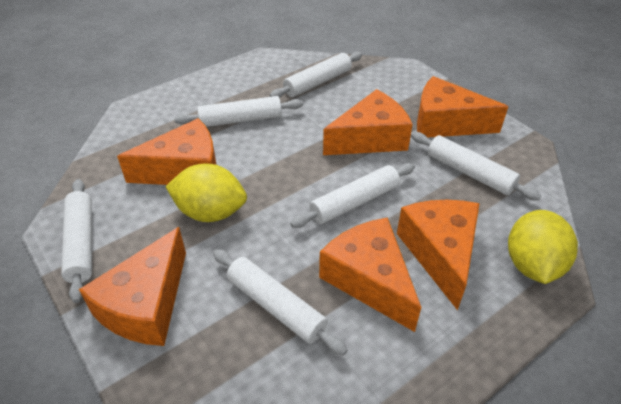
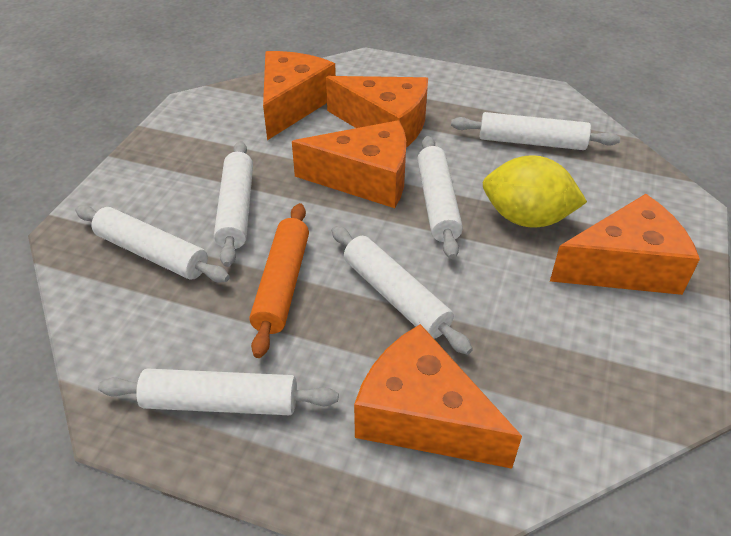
orange cheese: 6 -> 5
orange rolling pin: 0 -> 1
yellow lemon: 2 -> 1

